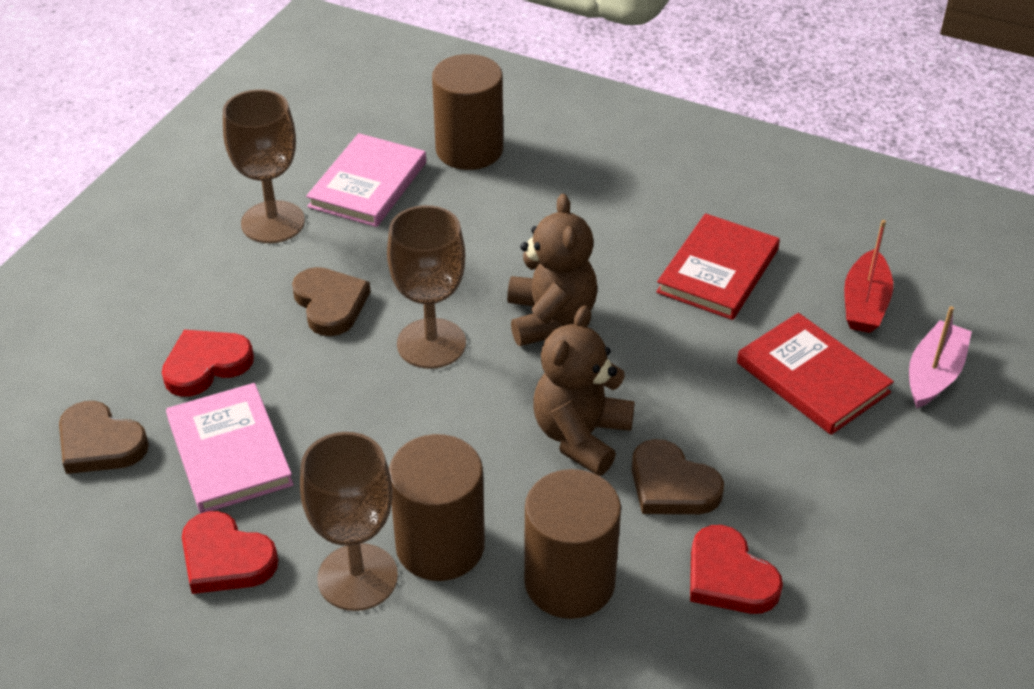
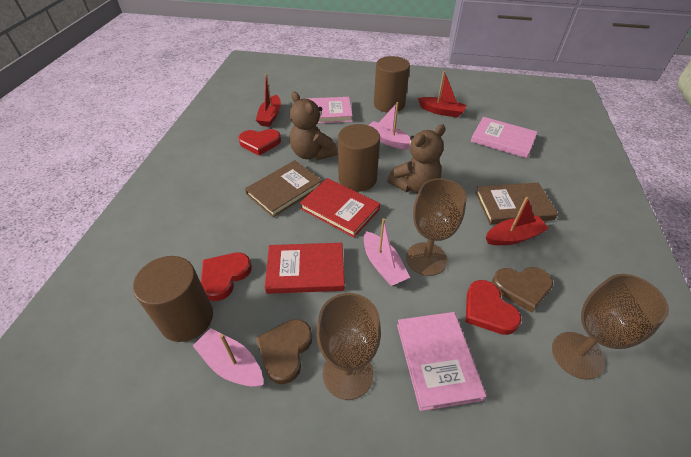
brown book: 0 -> 2
brown heart: 3 -> 2
pink boat: 1 -> 3
pink book: 2 -> 3
red boat: 1 -> 3

